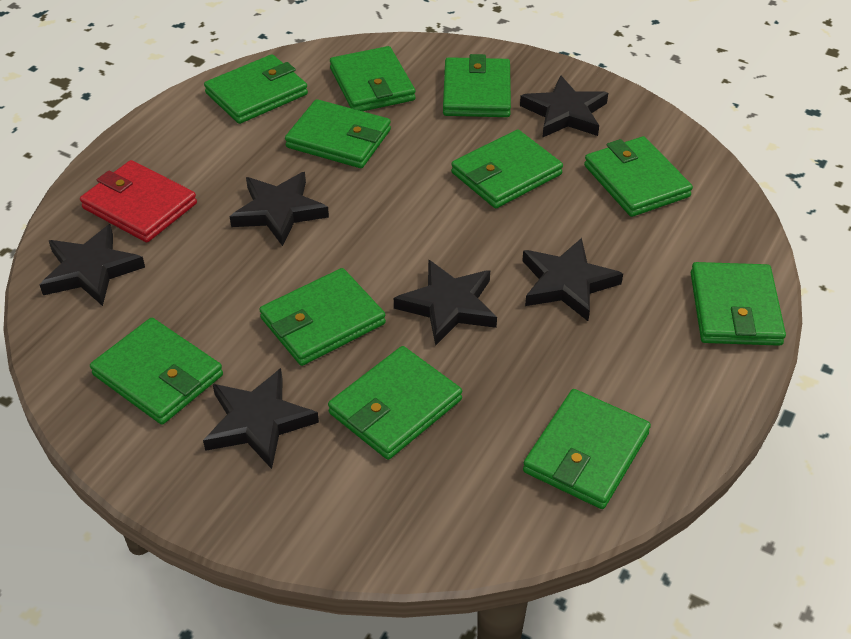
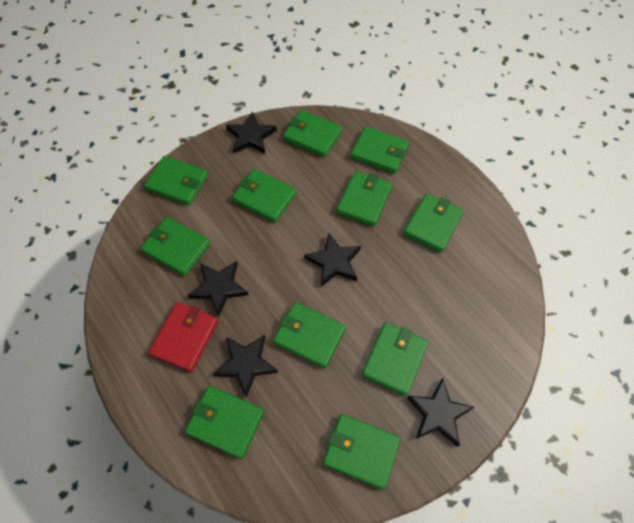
black star: 6 -> 5

